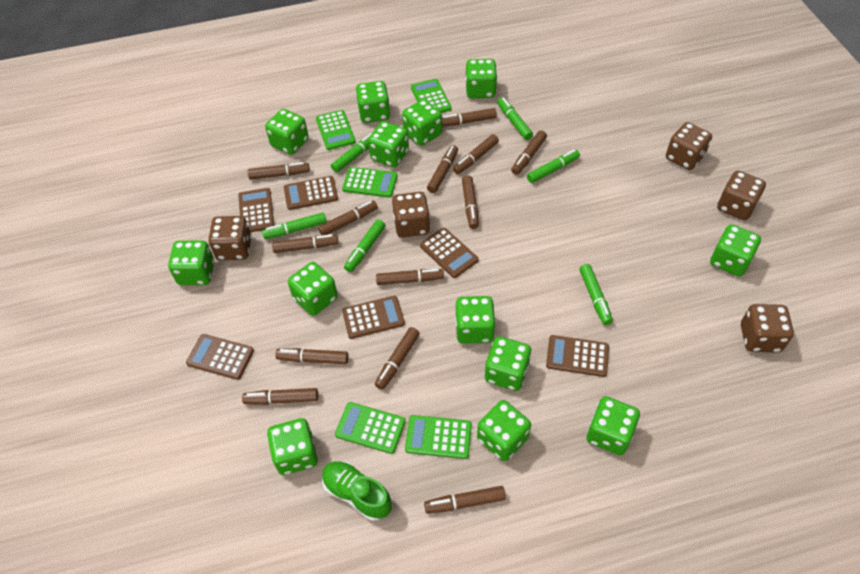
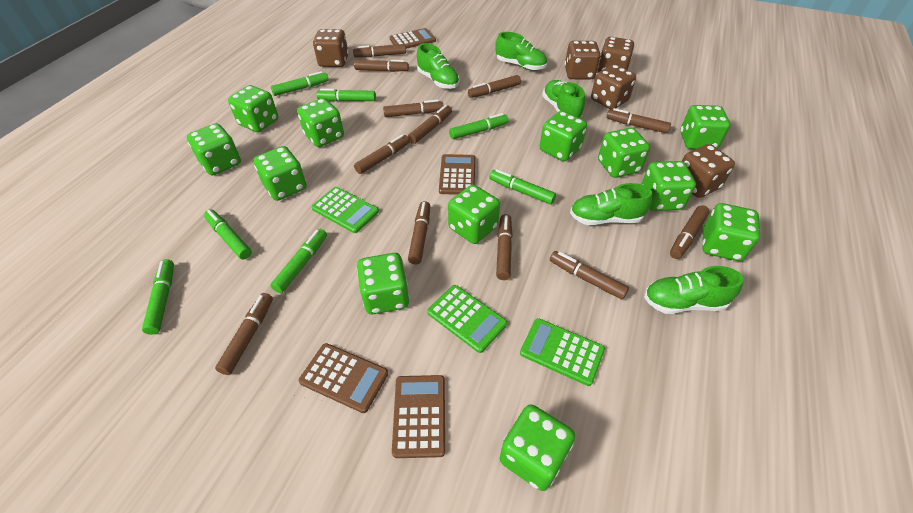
brown calculator: 6 -> 4
brown marker: 13 -> 12
green calculator: 5 -> 3
green dice: 13 -> 12
green marker: 6 -> 7
green shoe: 1 -> 5

